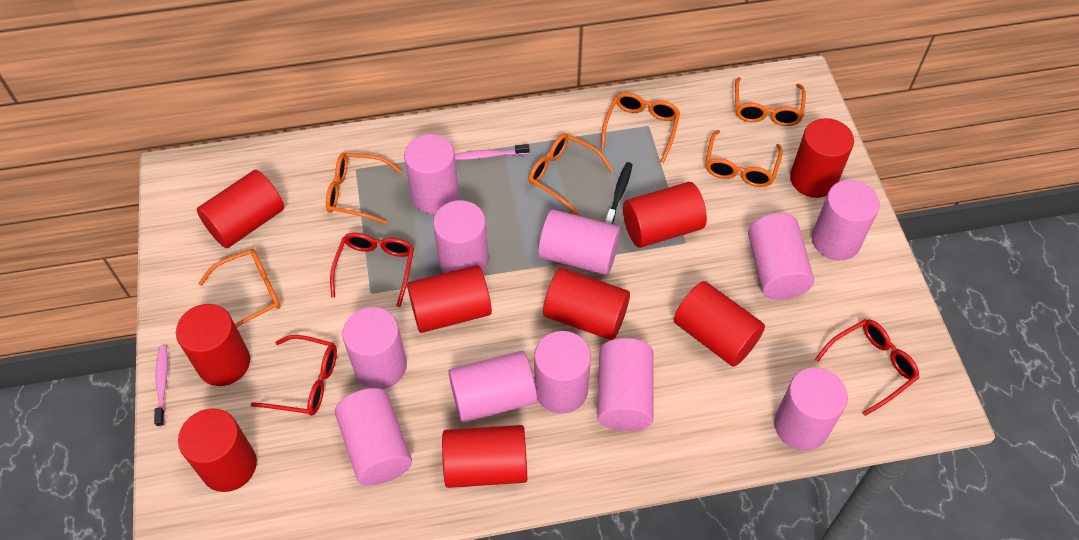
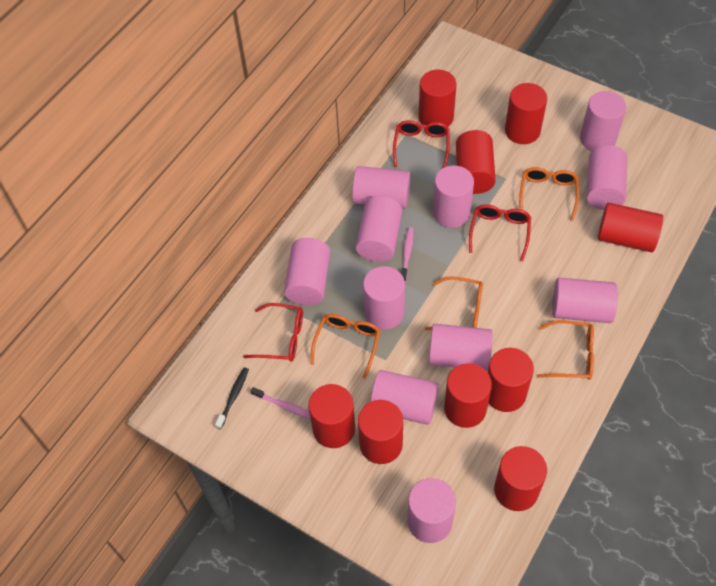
orange glasses: 6 -> 4

